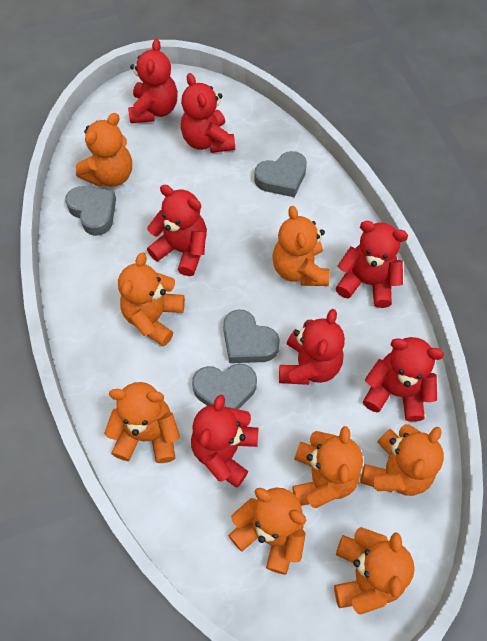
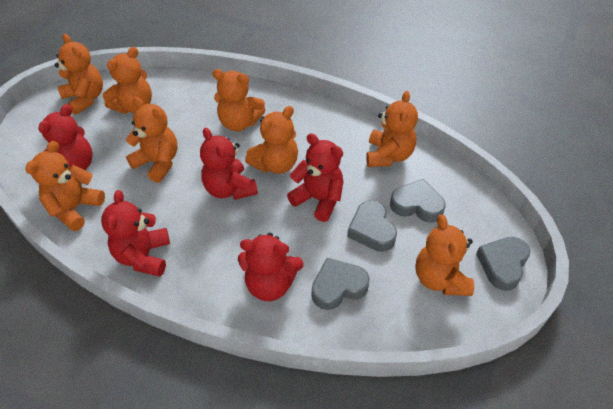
red teddy bear: 7 -> 5

